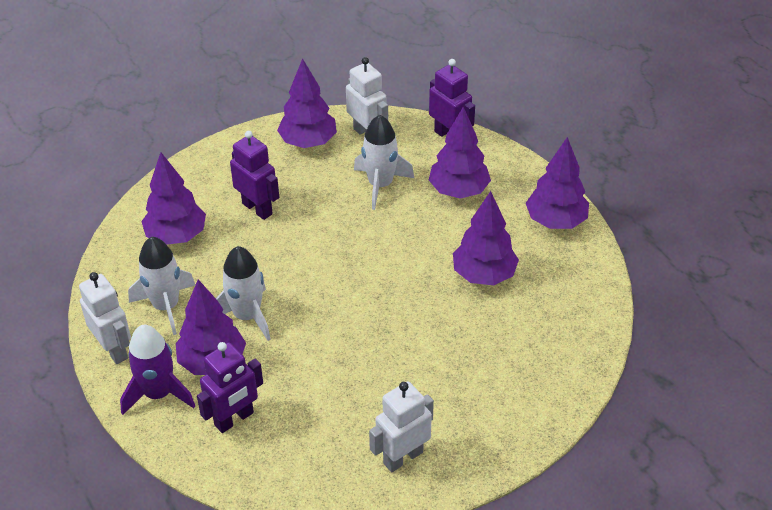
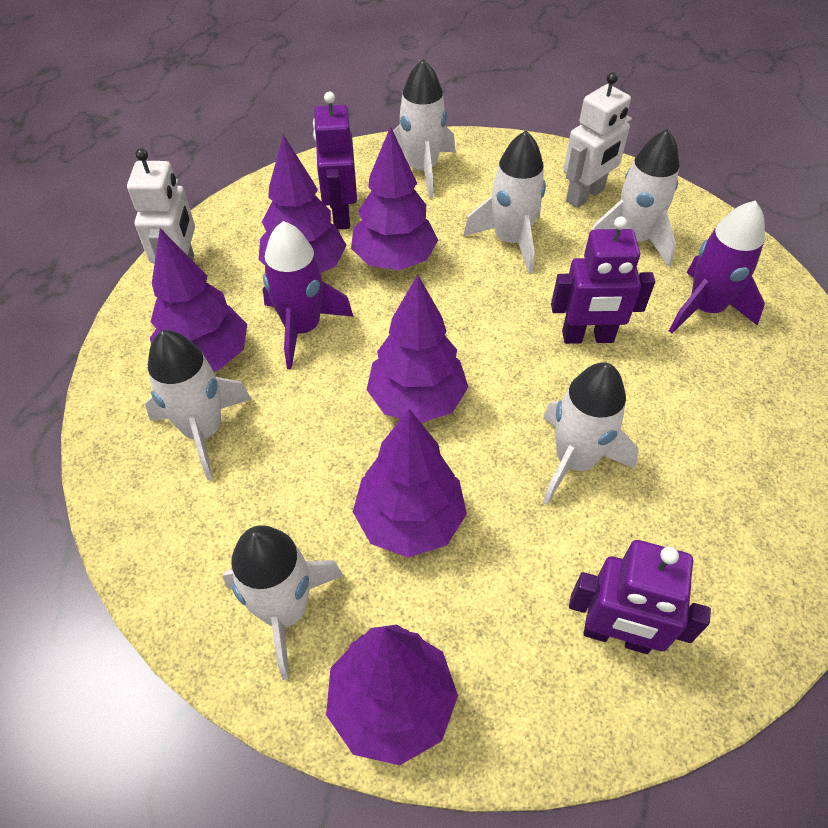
purple rocket: 1 -> 2
white robot: 3 -> 2
white rocket: 3 -> 6

